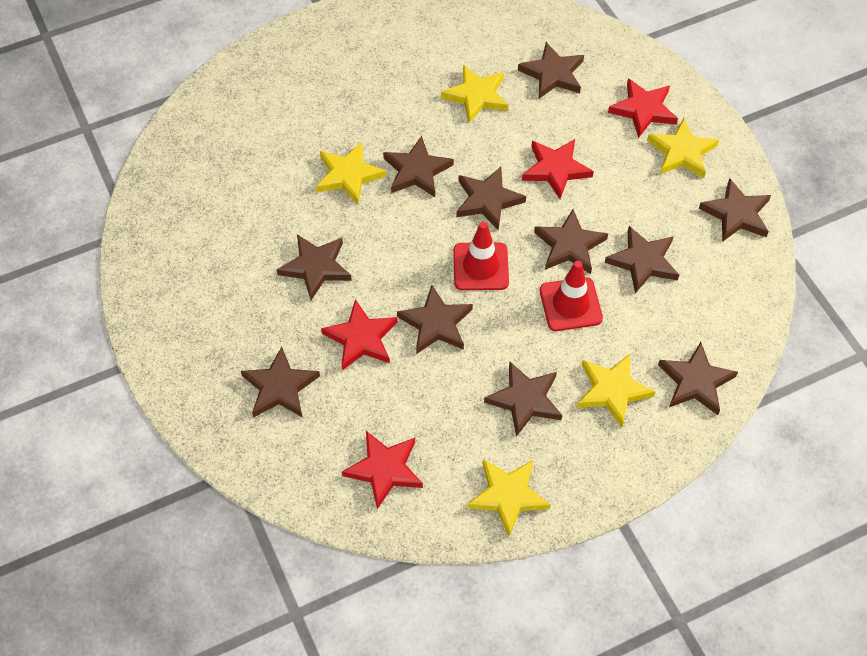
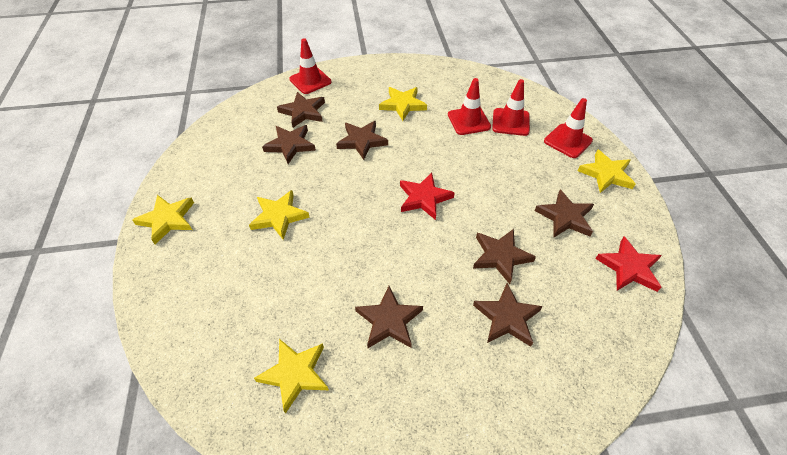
brown star: 11 -> 7
red star: 4 -> 2
red traffic cone: 2 -> 4

